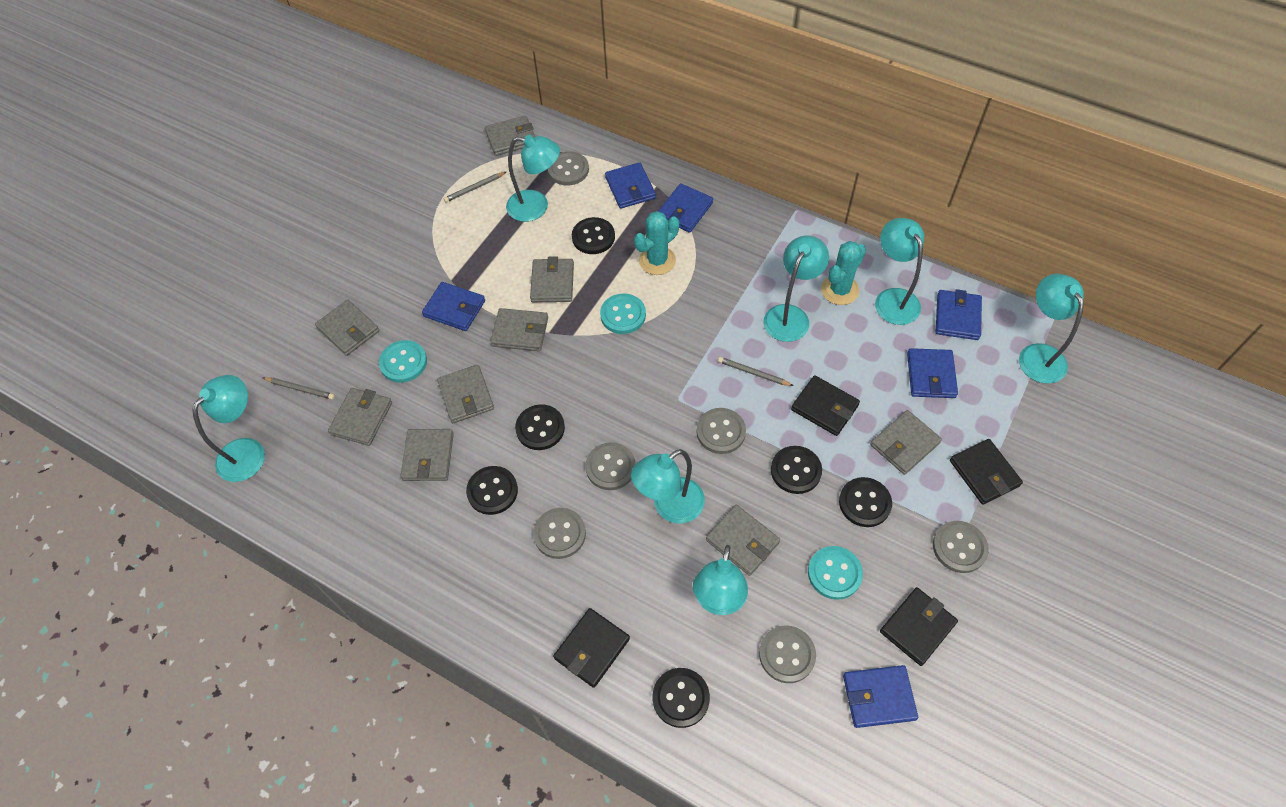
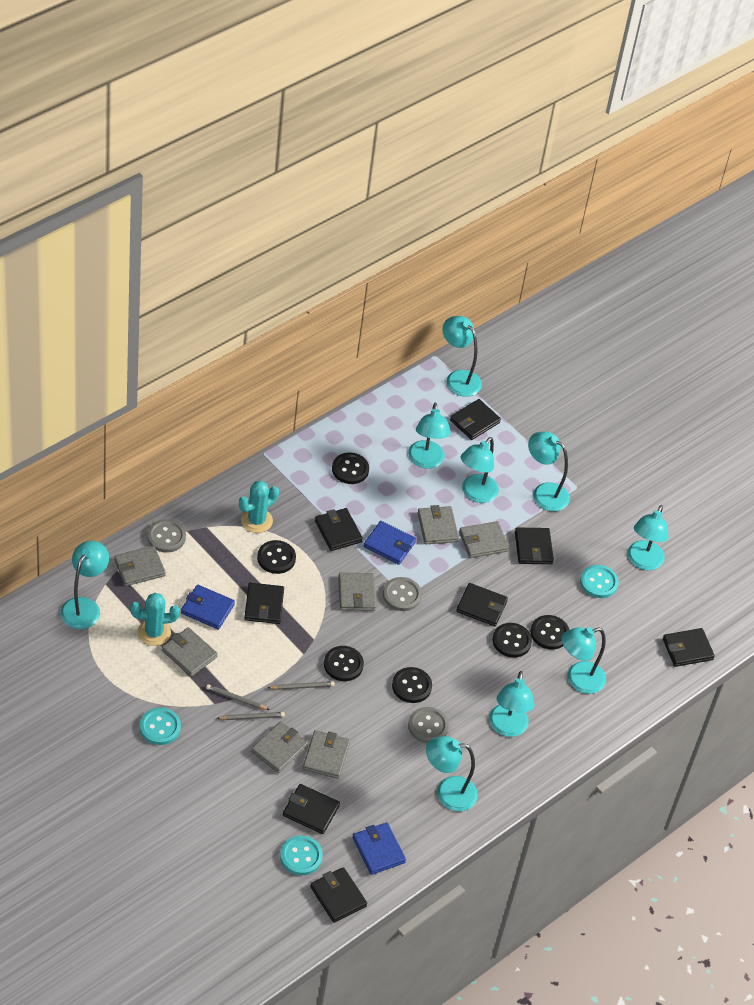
black wallet: 4 -> 8
blue wallet: 6 -> 3
grey button: 6 -> 3
grey wallet: 9 -> 7
turquoise lamp: 7 -> 9

